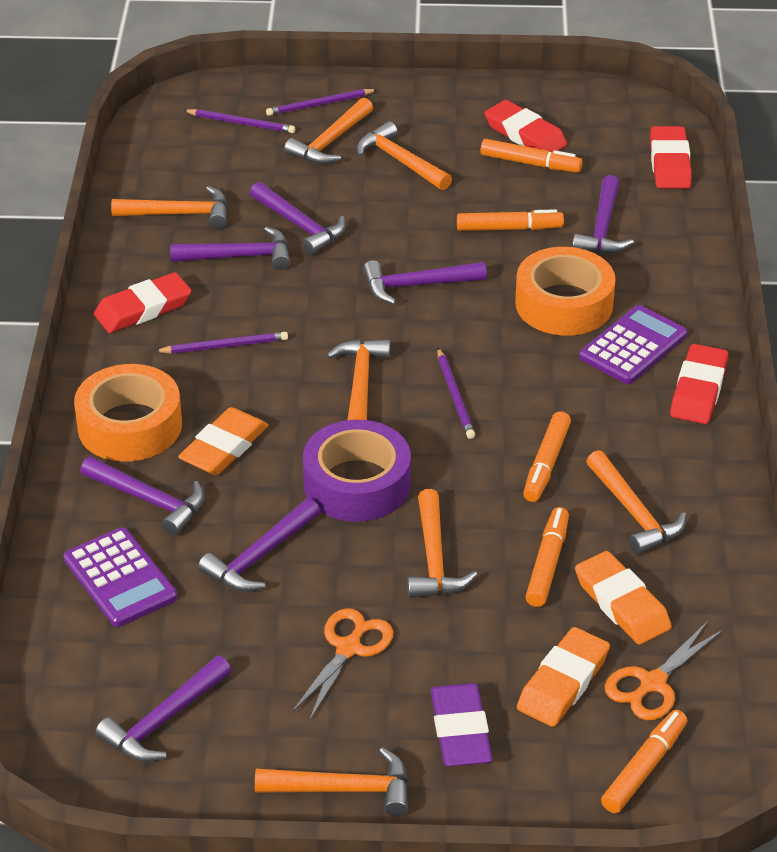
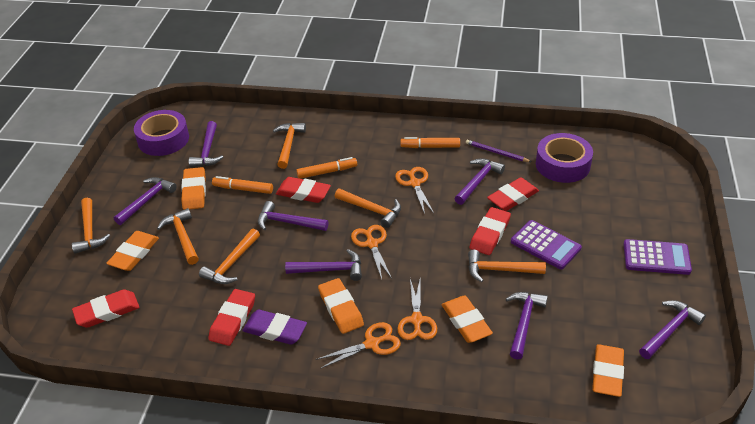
orange eraser: 3 -> 5
orange hammer: 7 -> 6
orange marker: 5 -> 3
orange scissors: 2 -> 4
orange tape: 2 -> 0
purple pencil: 4 -> 1
purple tape: 1 -> 2
red eraser: 4 -> 5

